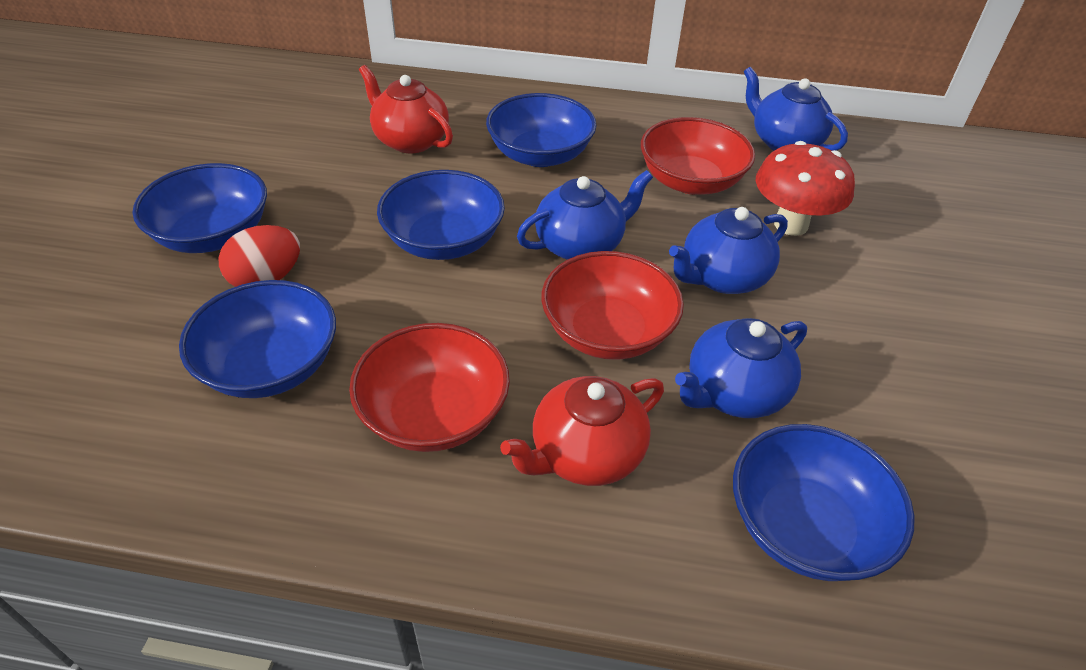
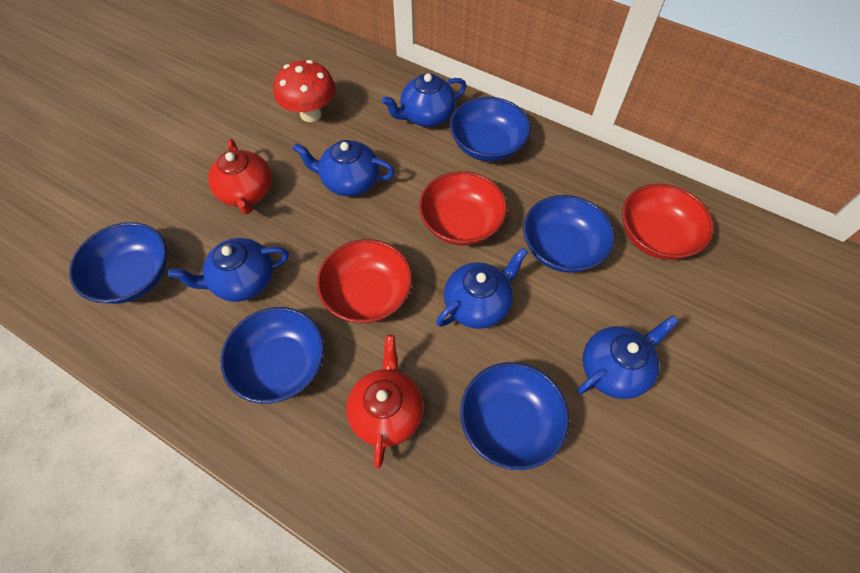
blue teapot: 4 -> 5
red egg: 1 -> 0

